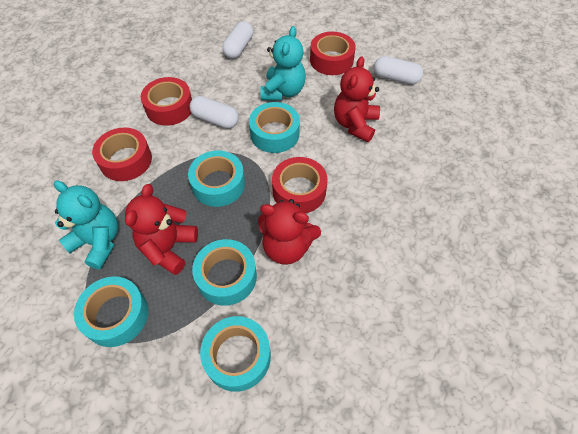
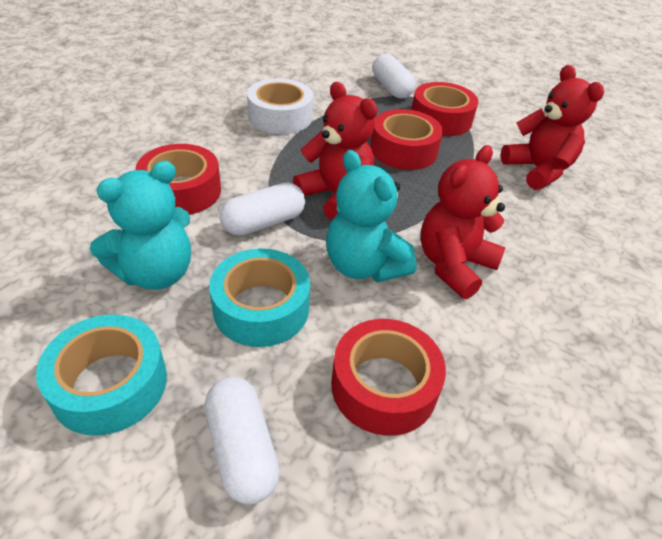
turquoise tape: 5 -> 2
white tape: 0 -> 1

